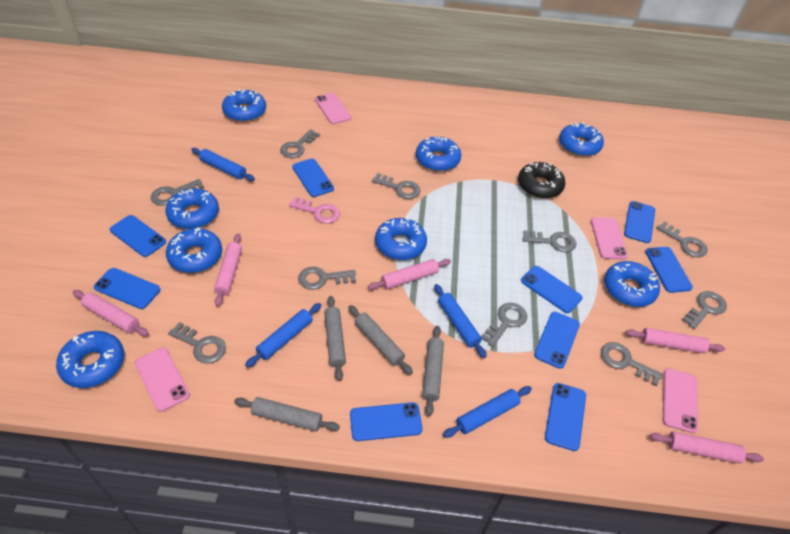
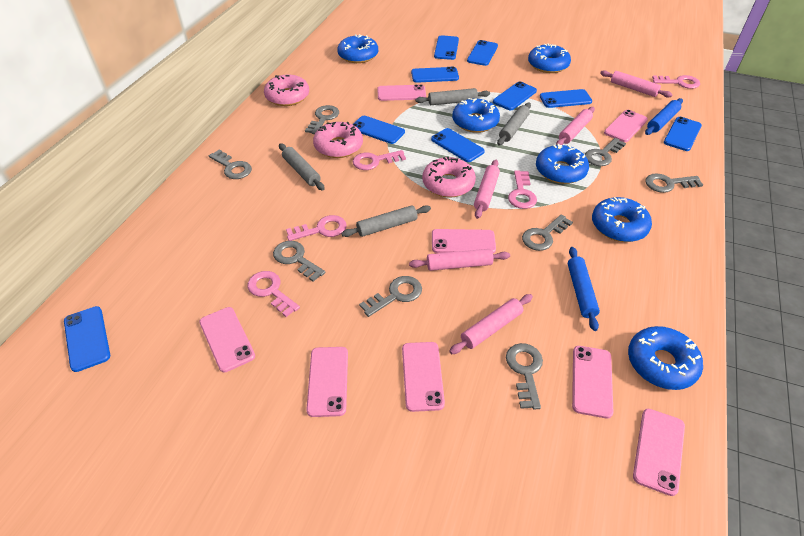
black donut: 1 -> 0
blue donut: 8 -> 6
blue rolling pin: 4 -> 2
grey key: 10 -> 8
pink donut: 0 -> 3
pink key: 1 -> 5
pink phone: 4 -> 8

